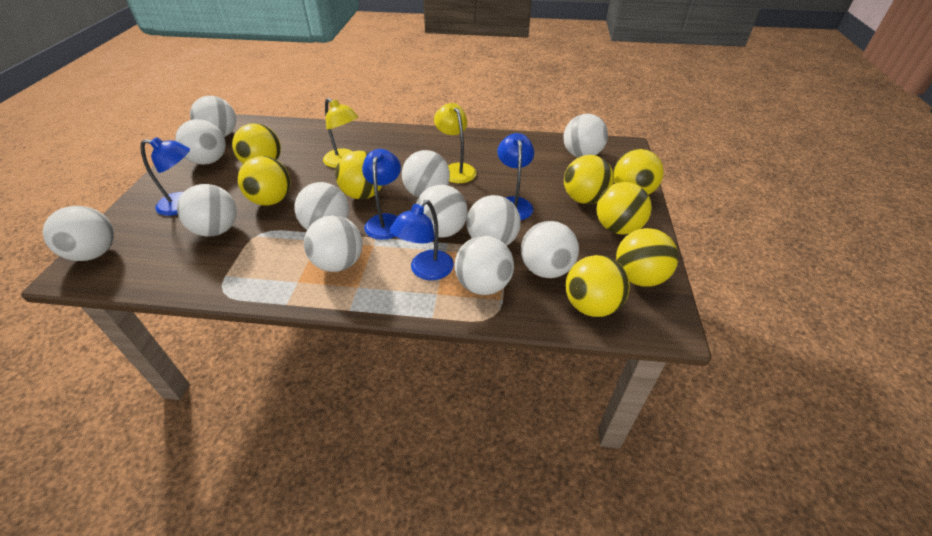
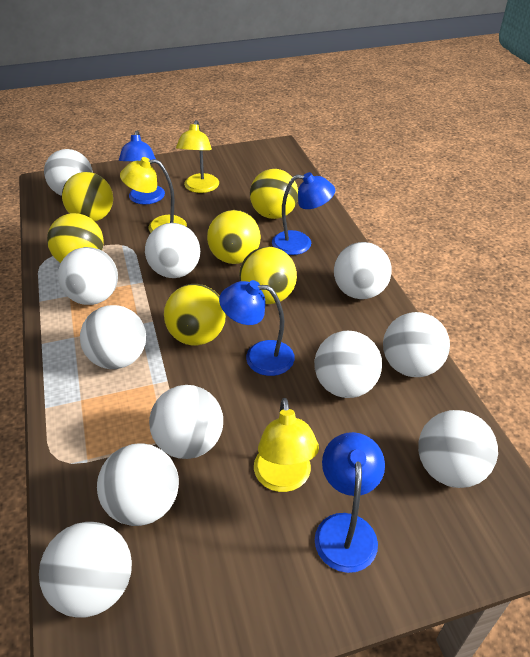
white ball: 12 -> 11
yellow ball: 8 -> 6
yellow lamp: 2 -> 3

